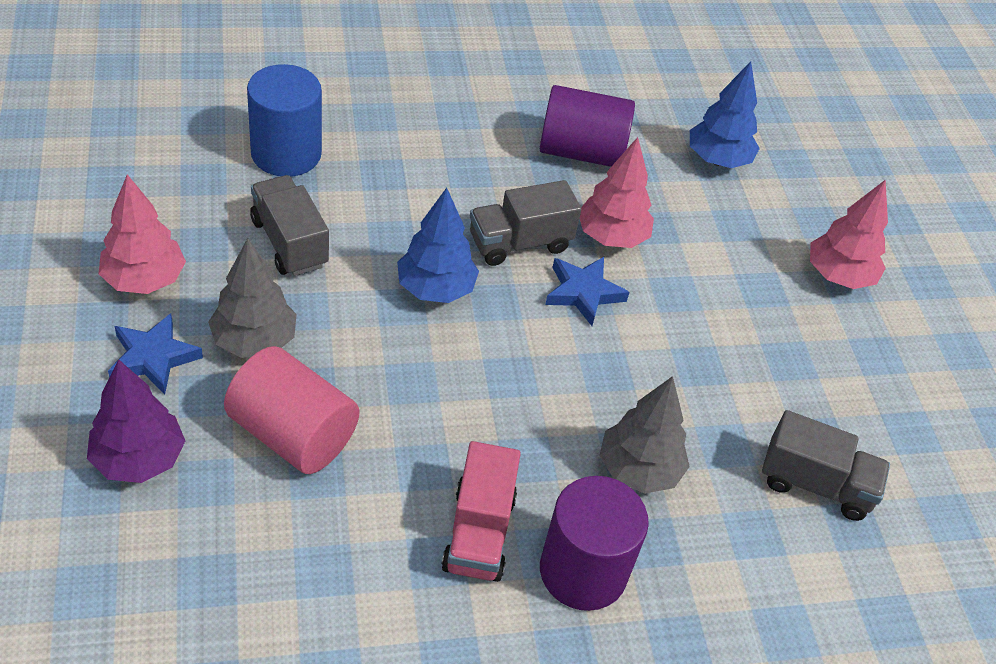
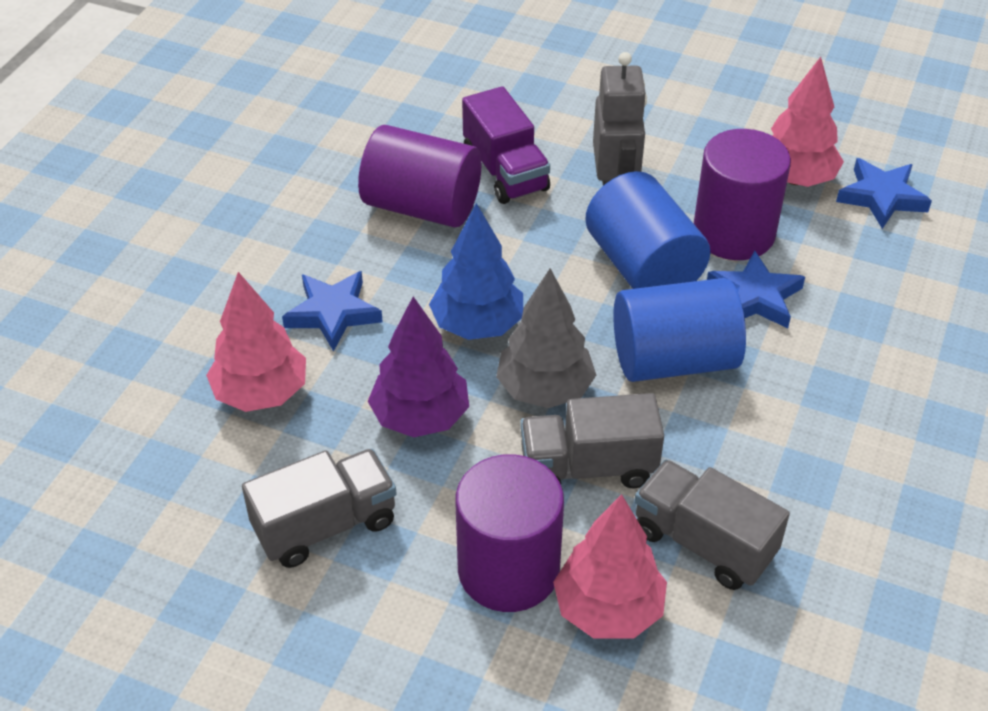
blue cylinder: 1 -> 2
blue star: 2 -> 3
blue tree: 2 -> 1
grey robot: 0 -> 1
grey tree: 2 -> 1
pink cylinder: 1 -> 0
pink truck: 1 -> 0
purple cylinder: 2 -> 3
purple truck: 0 -> 1

